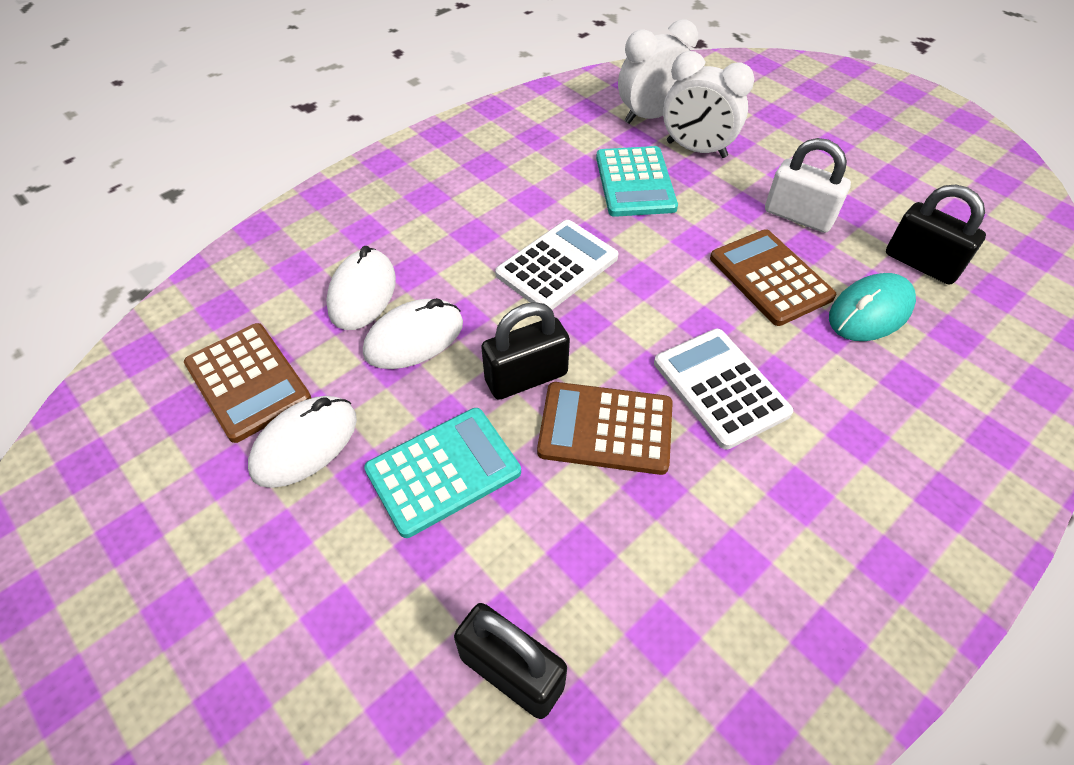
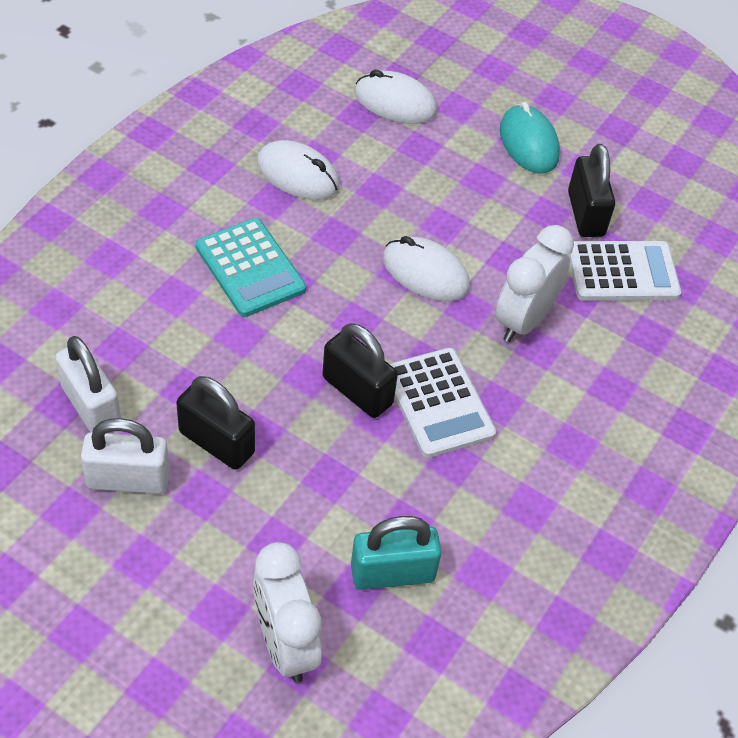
brown calculator: 3 -> 0
turquoise calculator: 2 -> 1
turquoise padlock: 0 -> 1
white padlock: 1 -> 2

